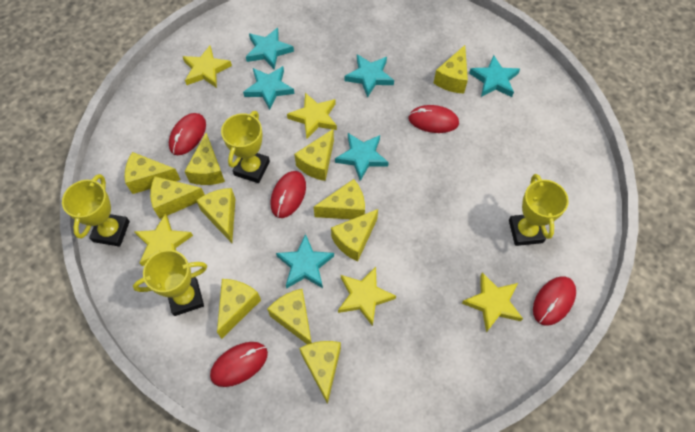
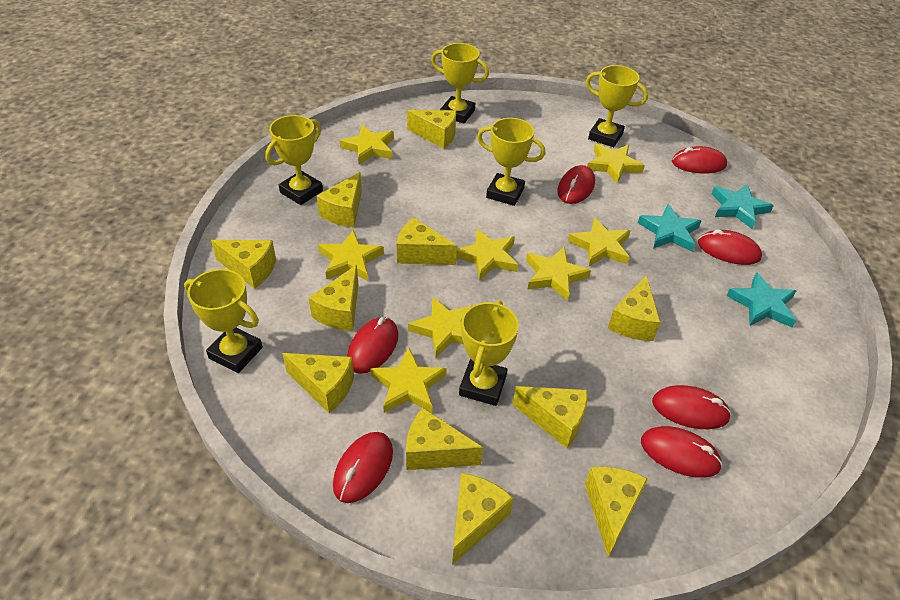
red mouse: 5 -> 7
turquoise star: 6 -> 3
yellow star: 5 -> 8
yellow trophy: 4 -> 6

